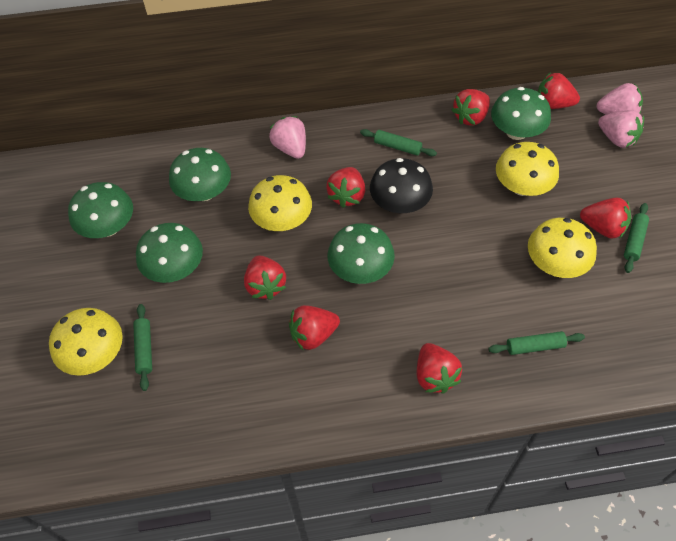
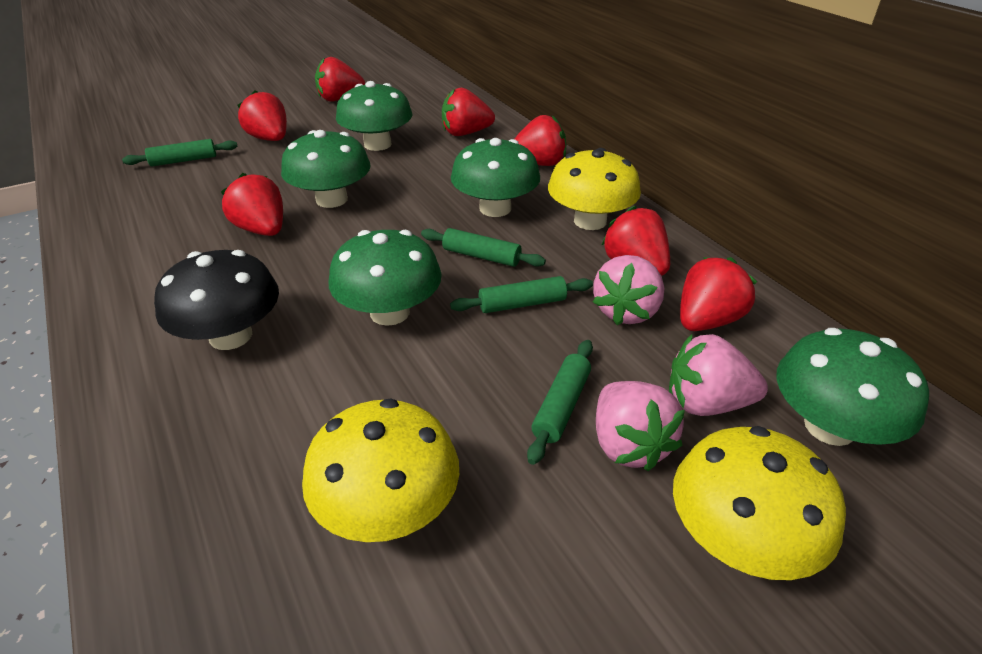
yellow mushroom: 4 -> 3

